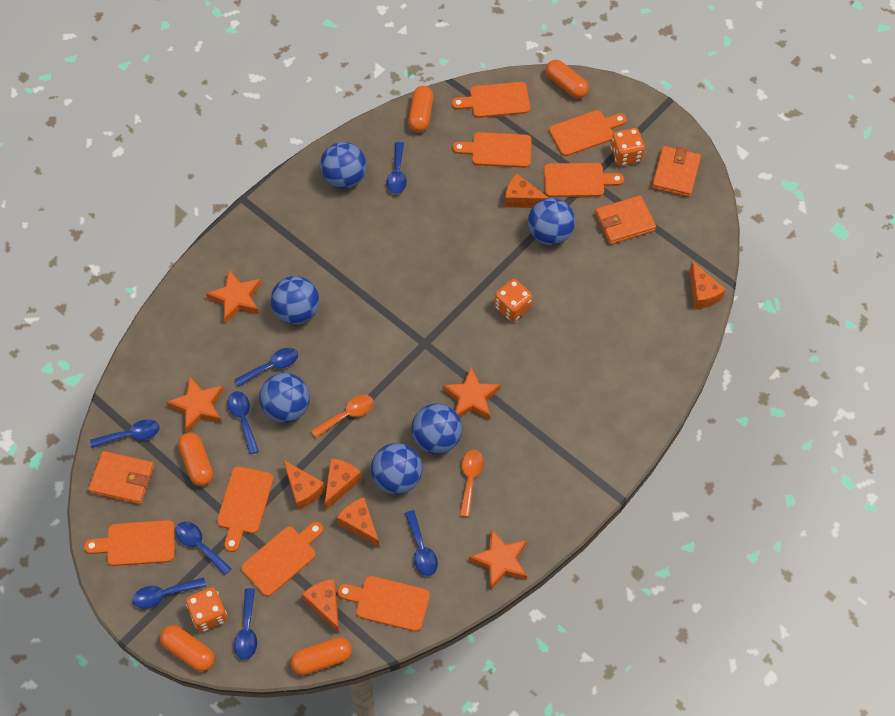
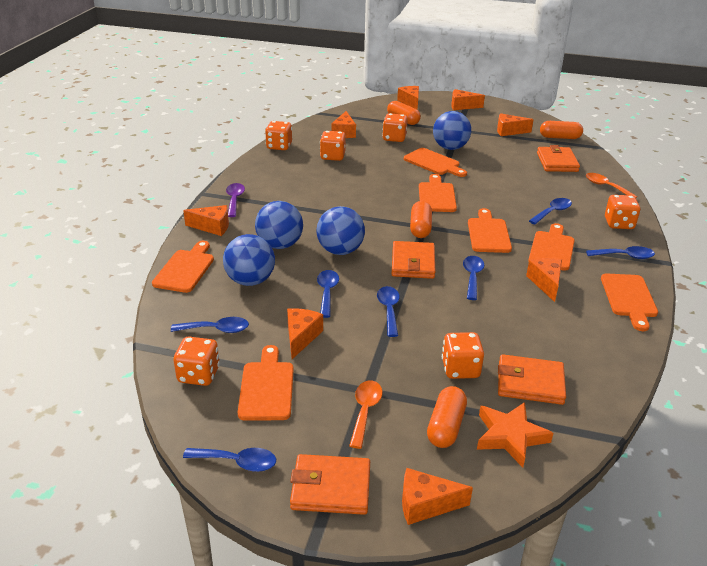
blue ball: 6 -> 4
blue spoon: 8 -> 7
orange capsule: 5 -> 4
orange cheese: 6 -> 8
orange cutting board: 8 -> 7
orange dice: 3 -> 6
orange star: 4 -> 1
orange wallet: 3 -> 4
purple spoon: 0 -> 1

